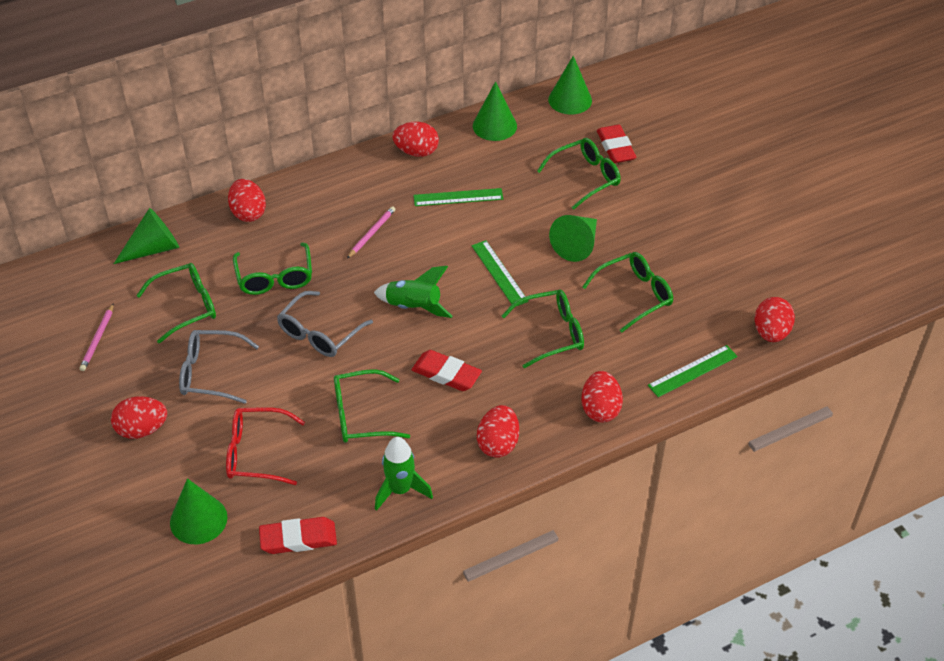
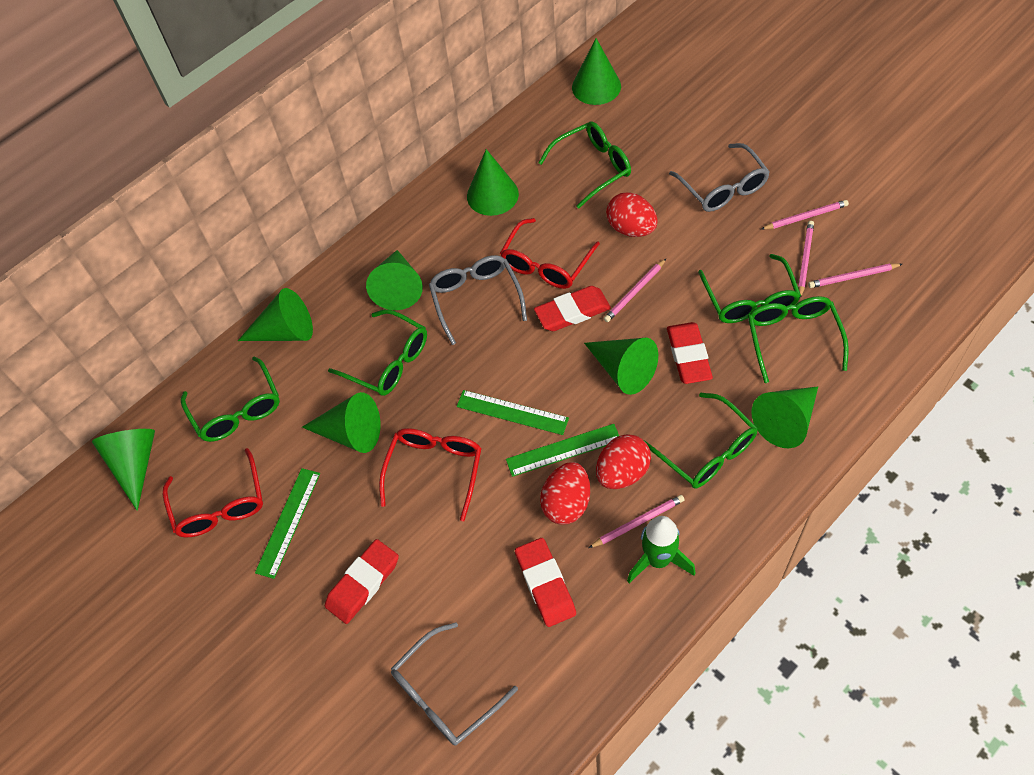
green cone: 5 -> 8
green rocket: 2 -> 1
grey glasses: 2 -> 3
pink pencil: 2 -> 5
red egg: 6 -> 3
red eraser: 3 -> 4
red glasses: 1 -> 3

